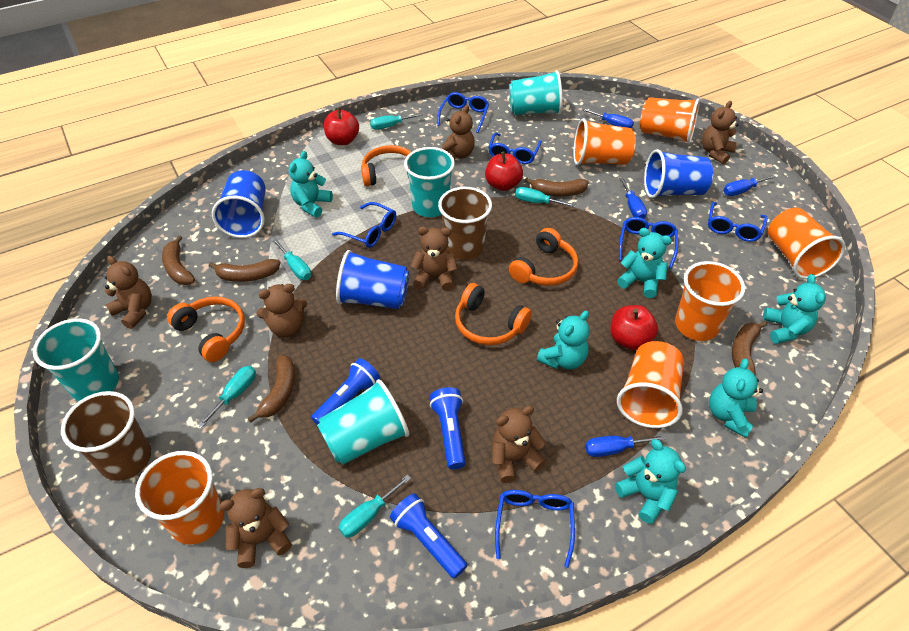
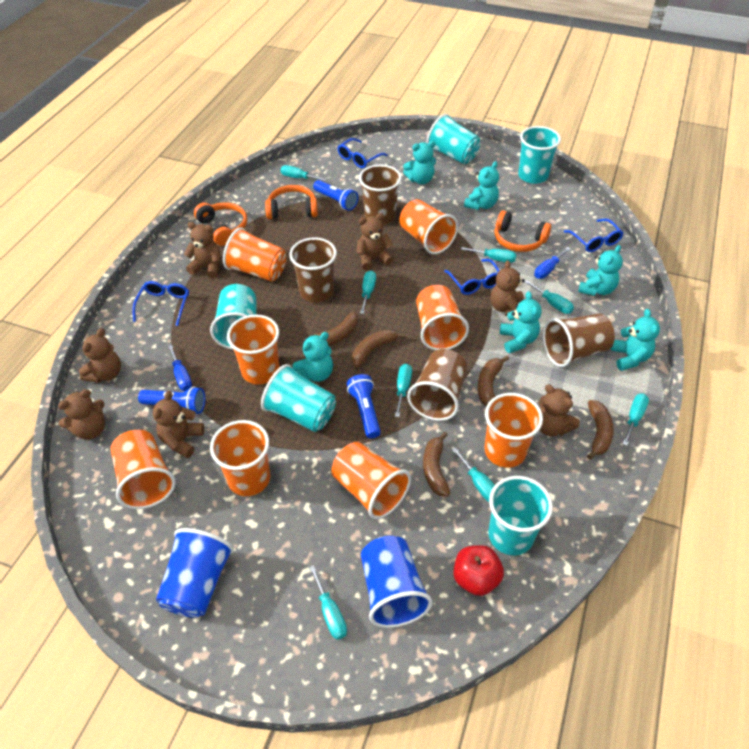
blue cup: 3 -> 2
blue glasses: 6 -> 4
blue screwdriver: 4 -> 2
brown cup: 2 -> 4
orange cup: 6 -> 8
orange headphones: 4 -> 3
red apple: 3 -> 1
turquoise cup: 4 -> 5
turquoise screwdriver: 5 -> 8

